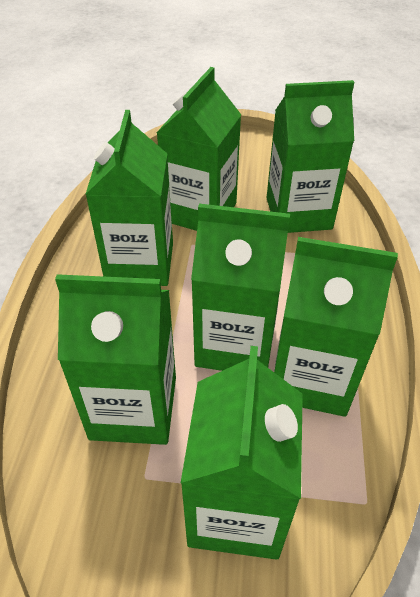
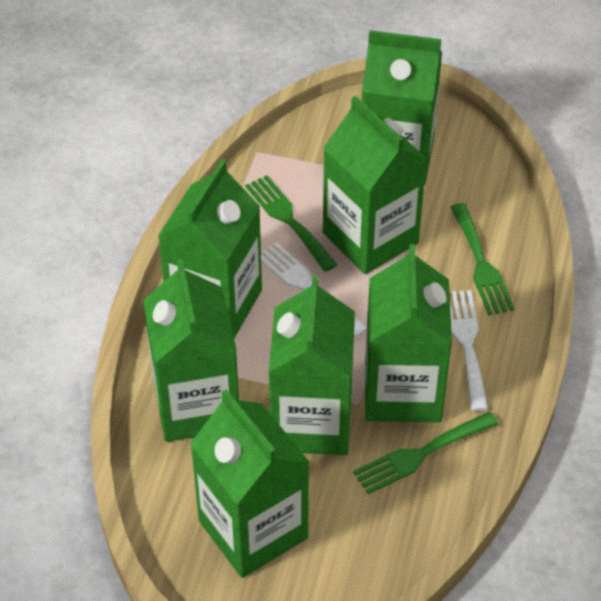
green fork: 0 -> 3
white fork: 0 -> 2

